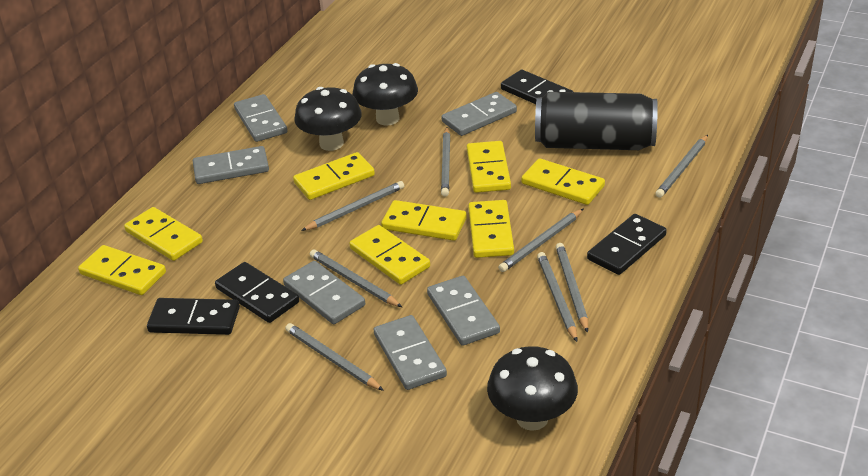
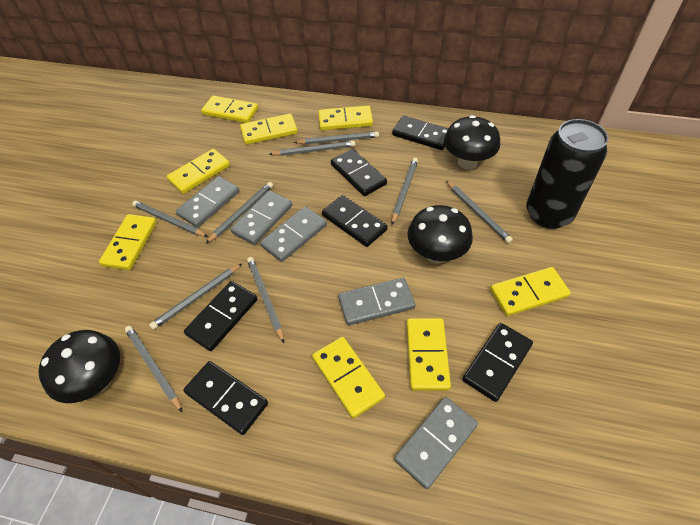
black domino: 4 -> 6
grey domino: 6 -> 5
grey pencil: 8 -> 9

